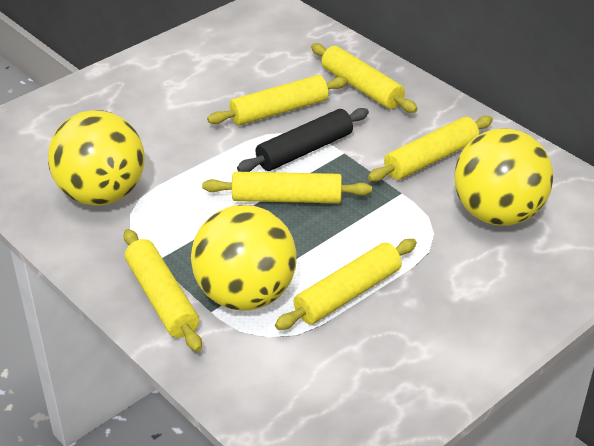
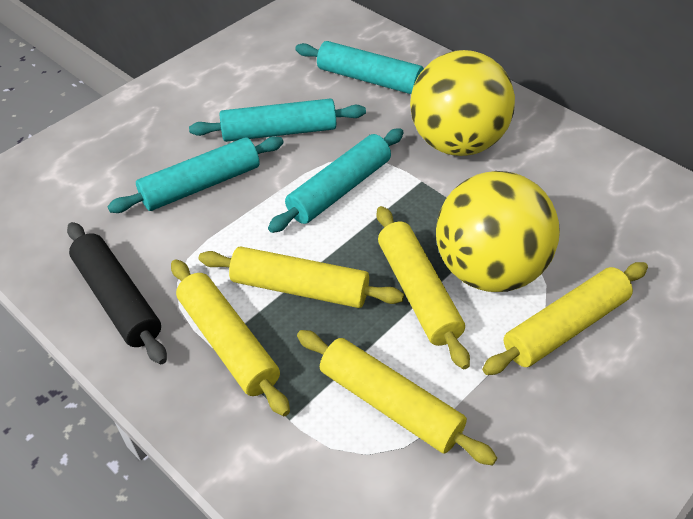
turquoise rolling pin: 0 -> 4
yellow ball: 3 -> 2
yellow rolling pin: 6 -> 5

